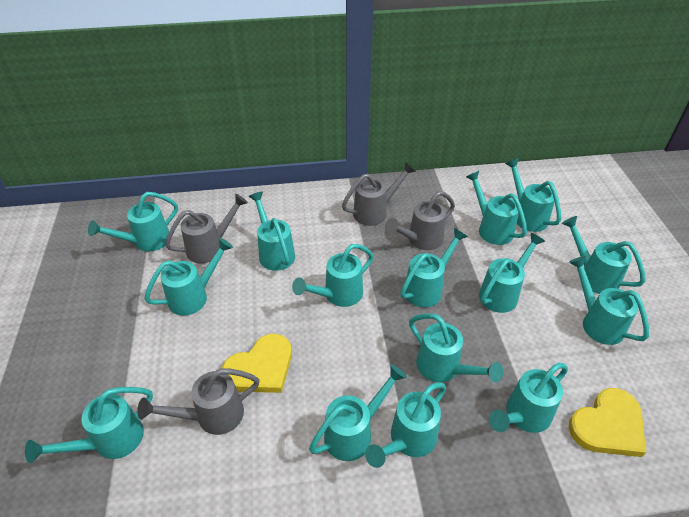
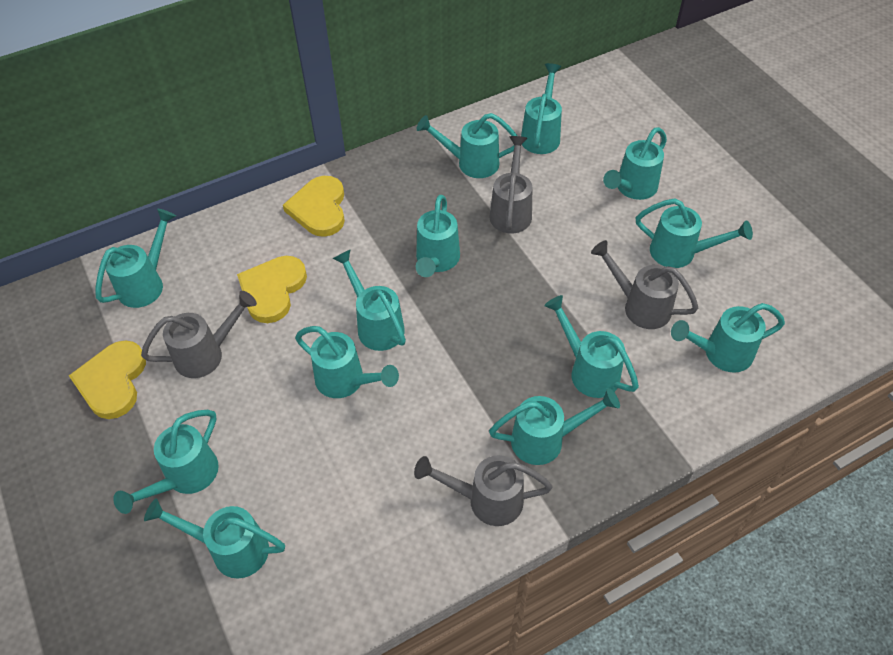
turquoise watering can: 15 -> 13
yellow heart: 2 -> 3

